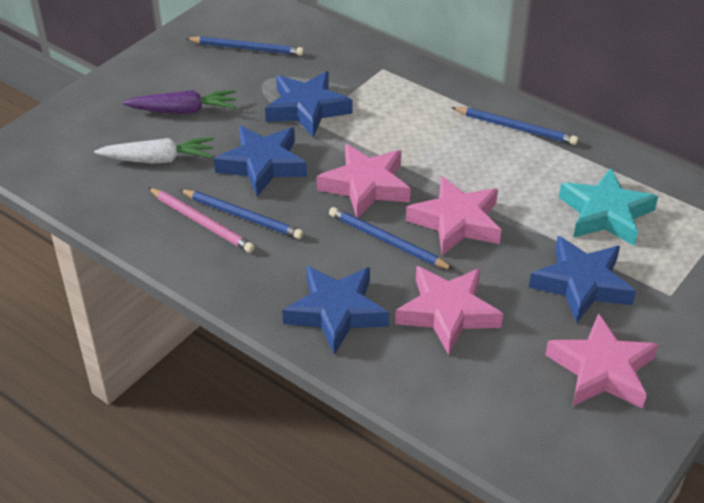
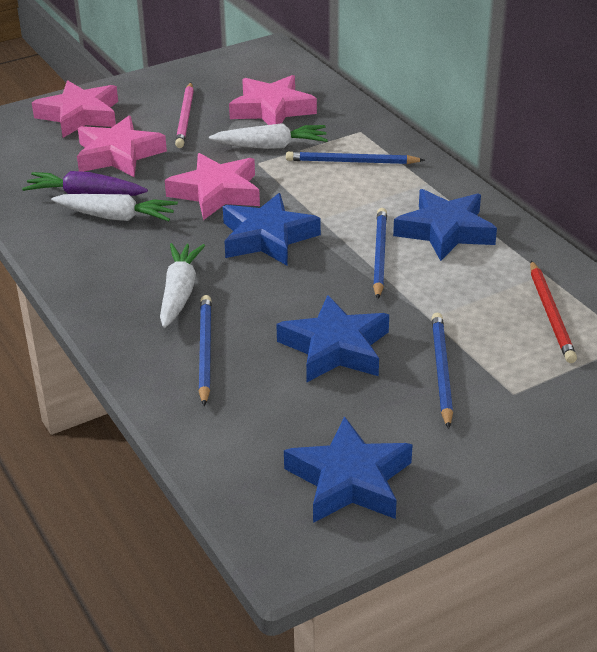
red pencil: 0 -> 1
turquoise star: 1 -> 0
white carrot: 1 -> 3

